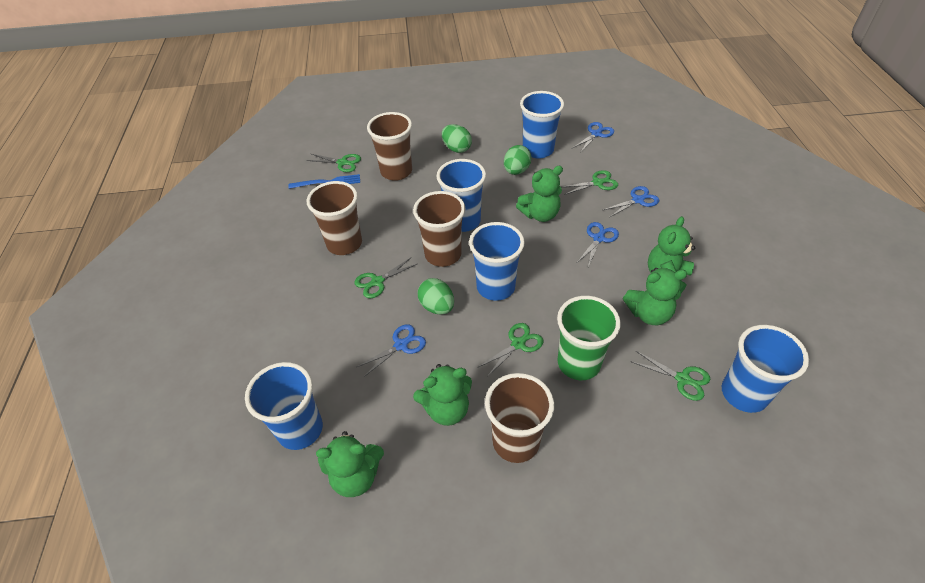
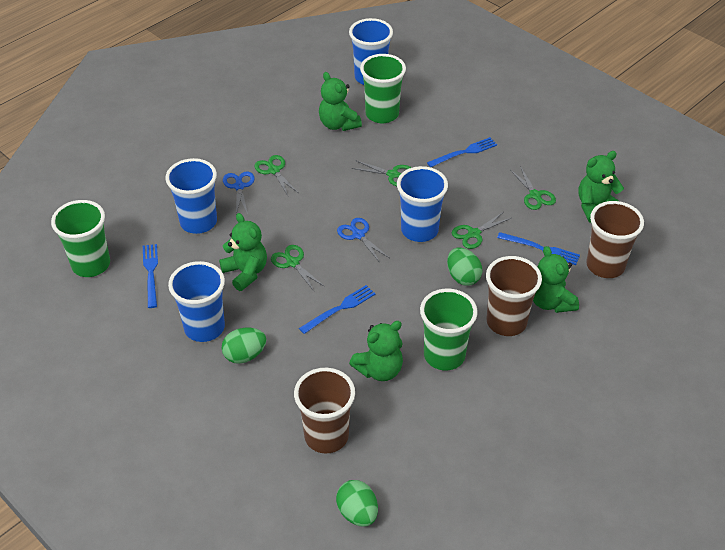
blue cup: 5 -> 4
blue fork: 1 -> 4
blue scissors: 4 -> 2
brown cup: 4 -> 3
green cup: 1 -> 3

